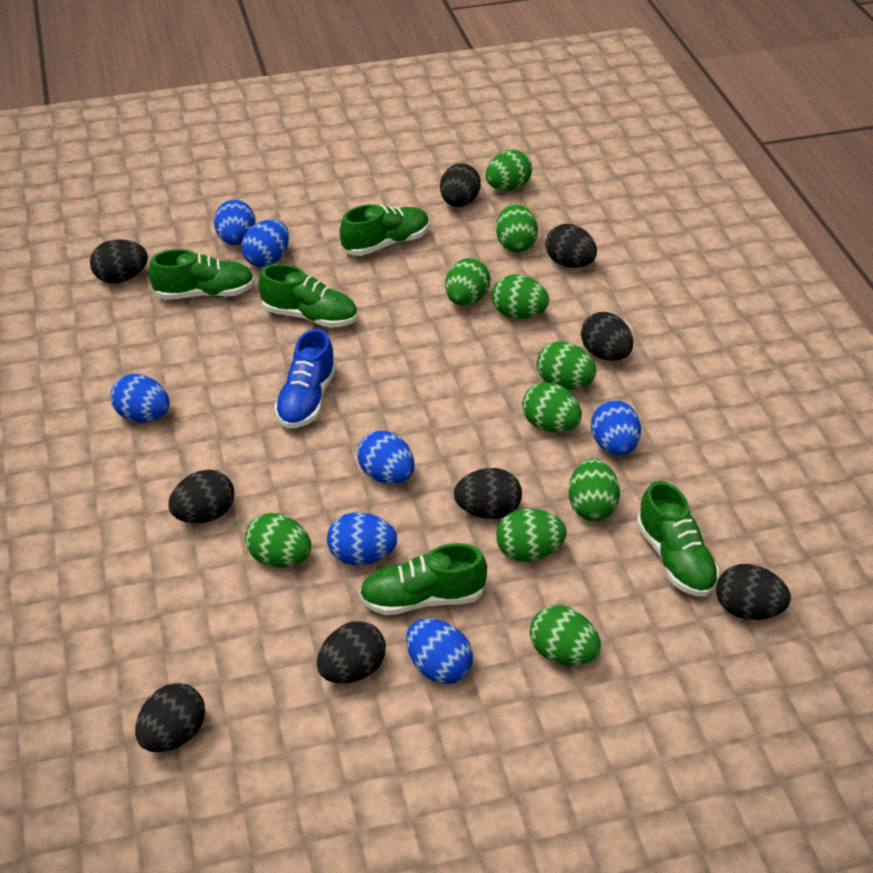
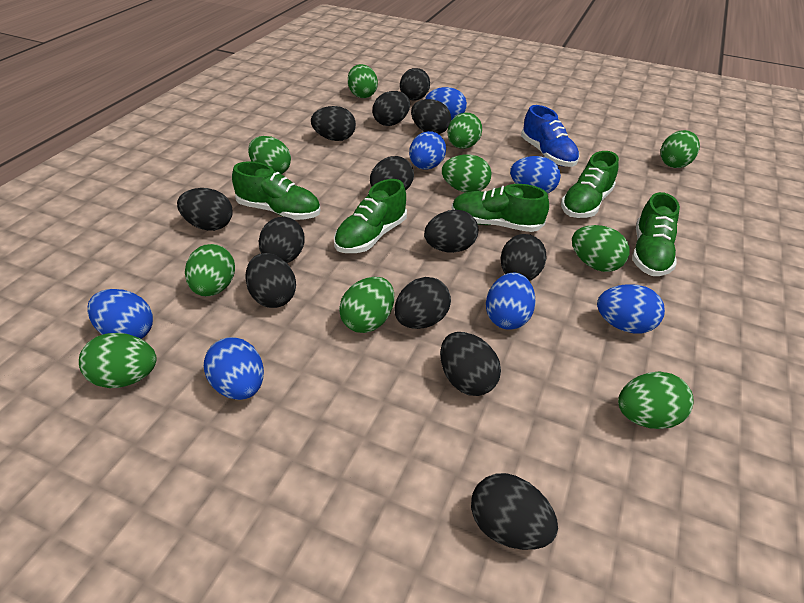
black egg: 9 -> 13

